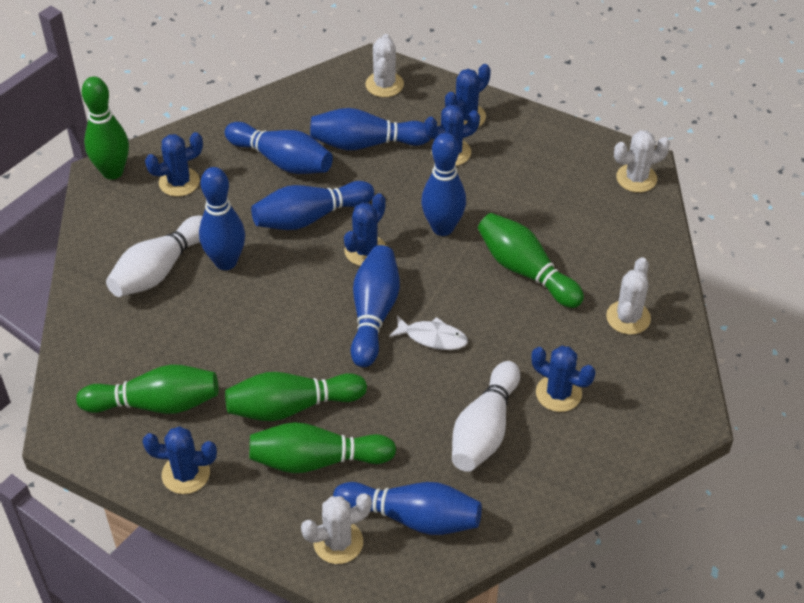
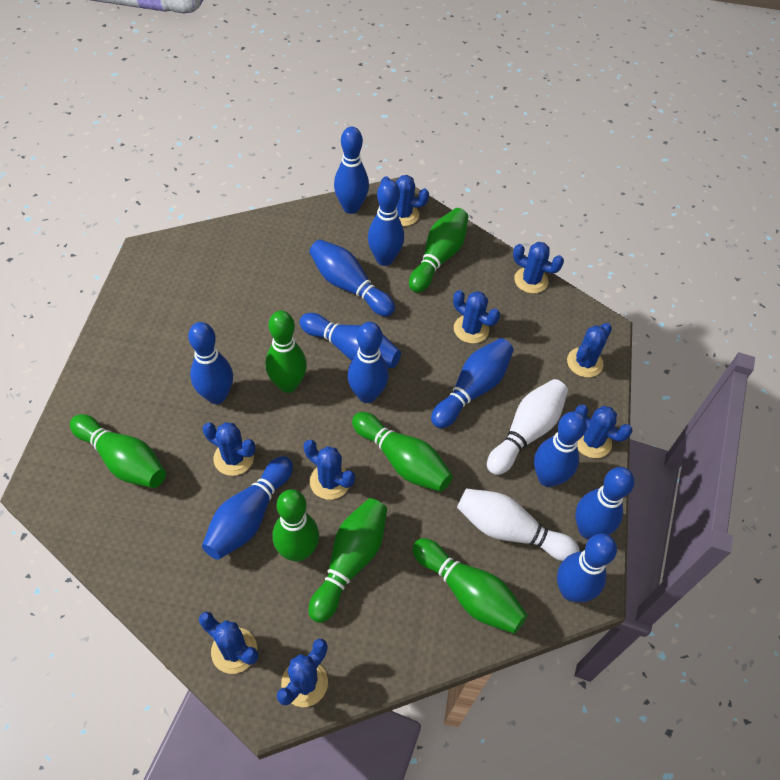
blue bowling pin: 7 -> 11
blue cactus: 6 -> 9
green bowling pin: 5 -> 7
white cactus: 4 -> 0
white fish: 1 -> 0

